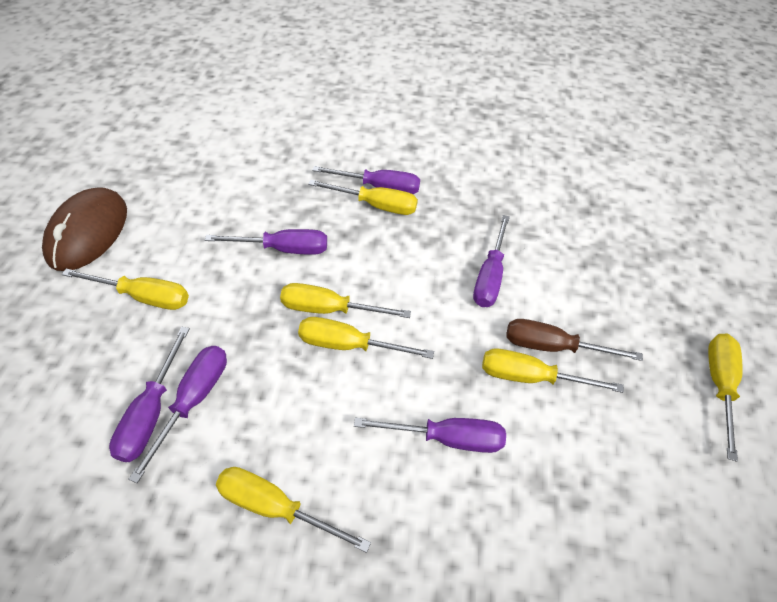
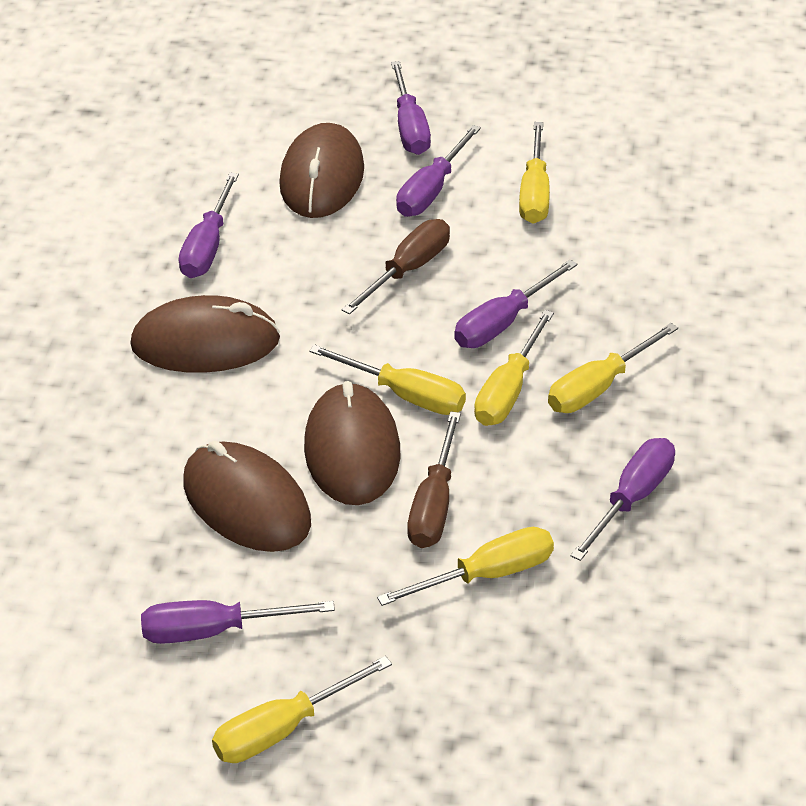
brown mouse: 1 -> 4
brown screwdriver: 1 -> 2
yellow screwdriver: 7 -> 6

